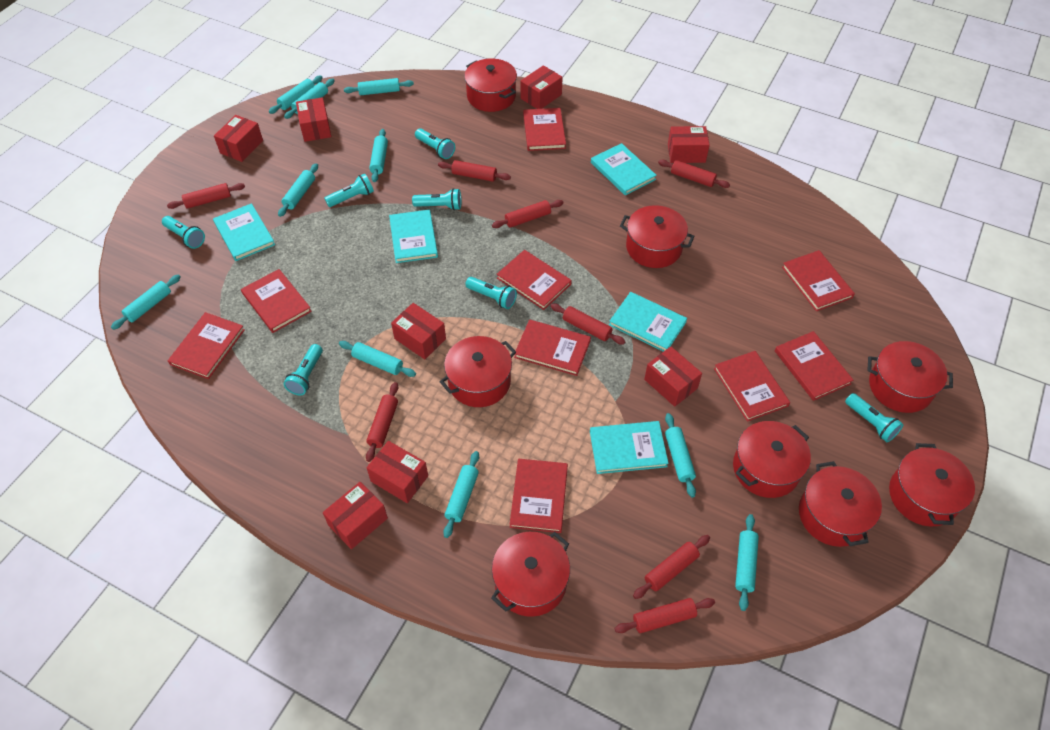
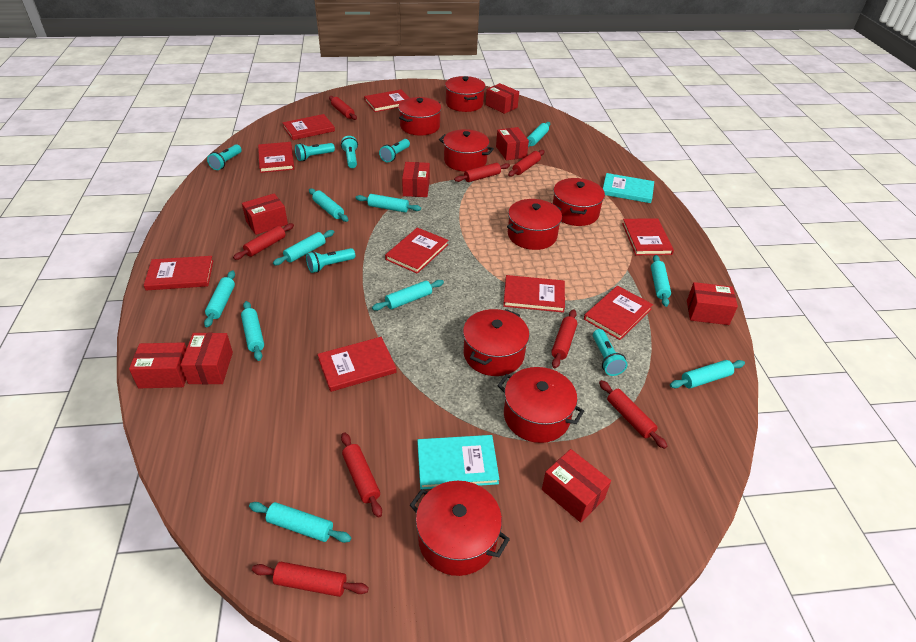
turquoise book: 5 -> 2
turquoise flashlight: 7 -> 6

